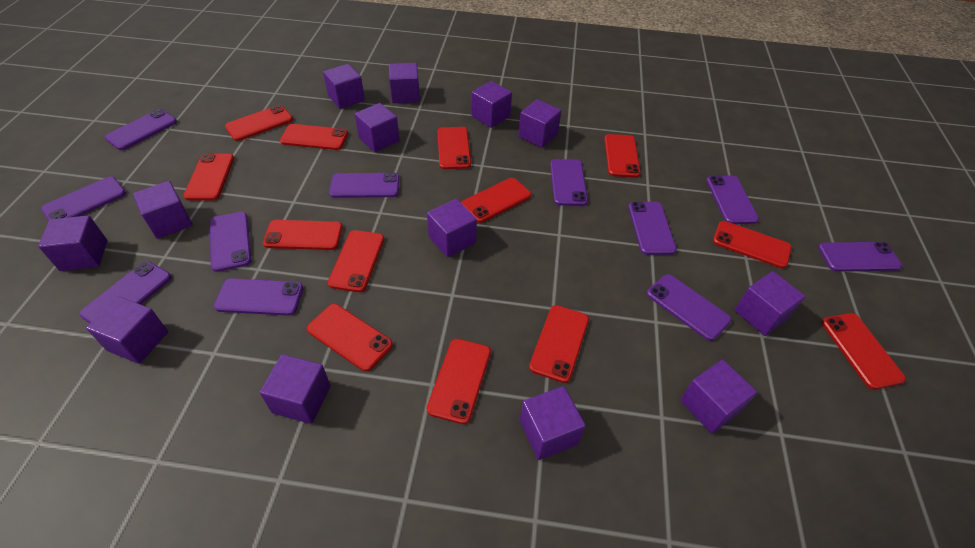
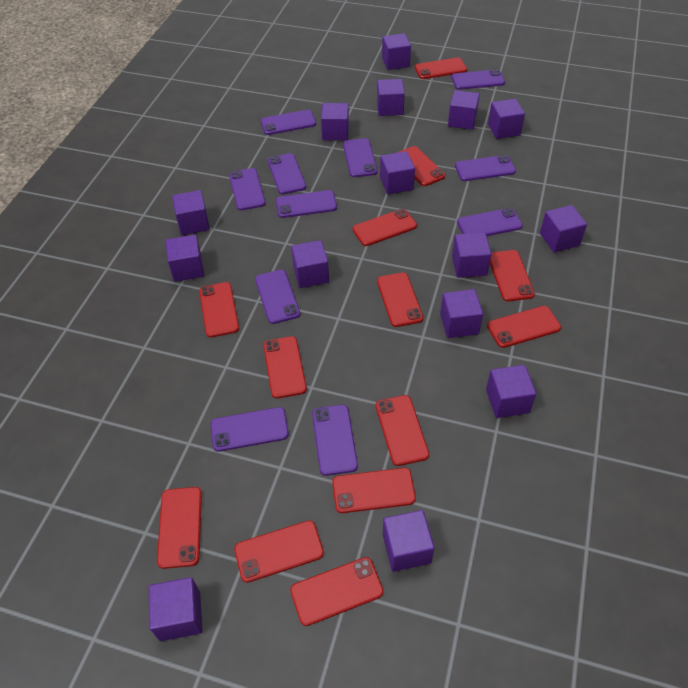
purple cube: 13 -> 15

